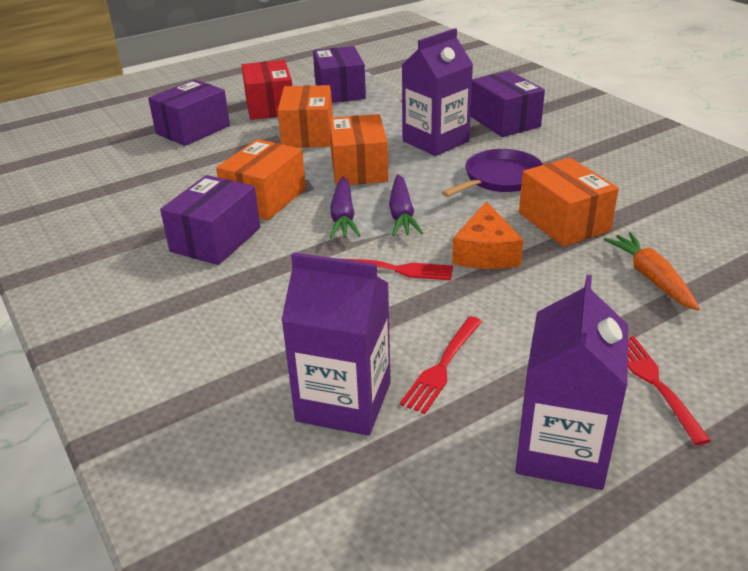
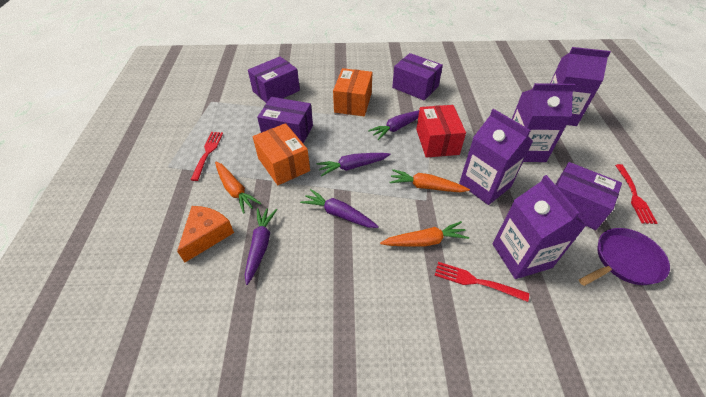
orange box: 4 -> 2
orange carrot: 1 -> 3
purple carrot: 2 -> 4
purple carton: 3 -> 4

